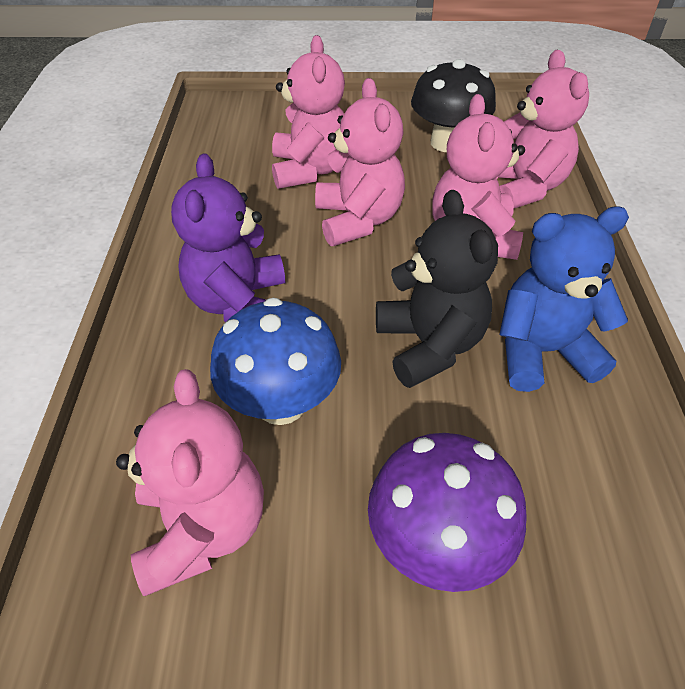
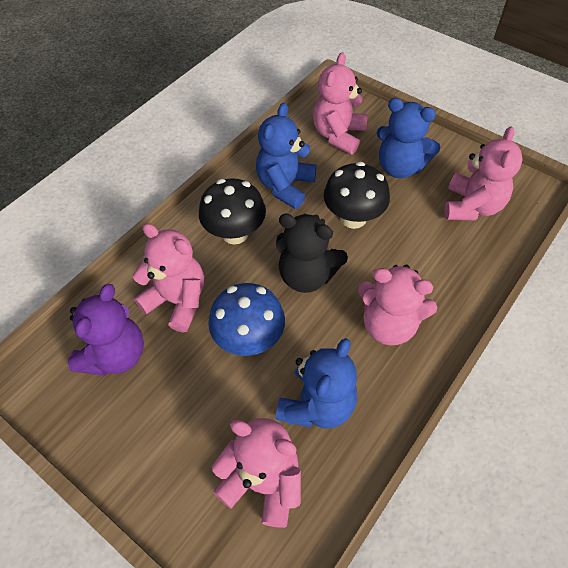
black mushroom: 1 -> 2
blue teddy bear: 1 -> 3
purple mushroom: 1 -> 0

